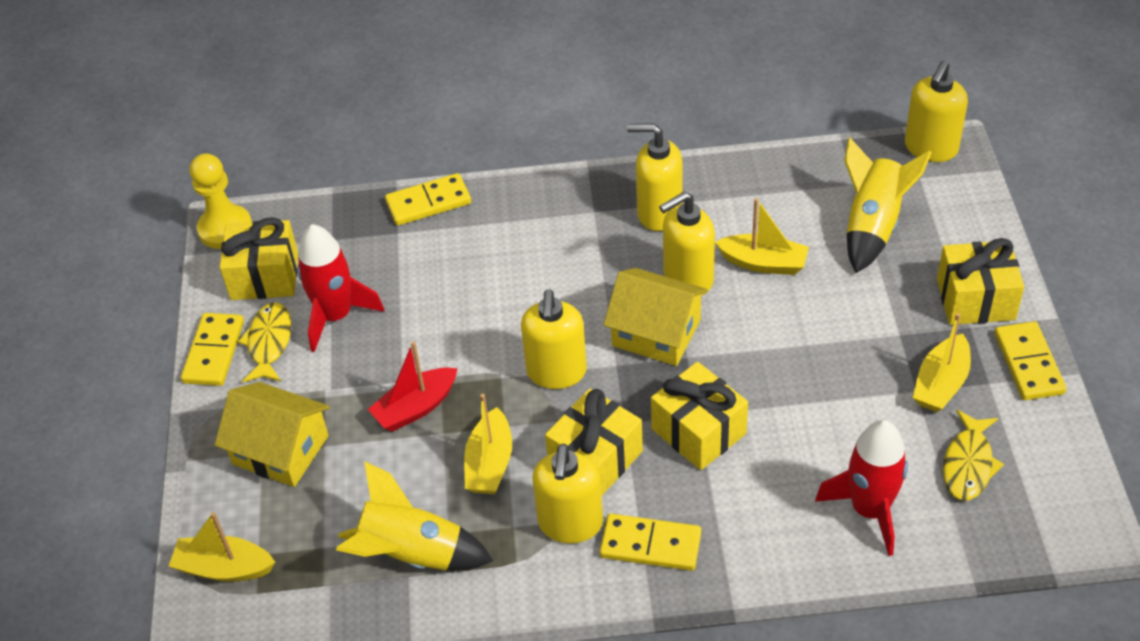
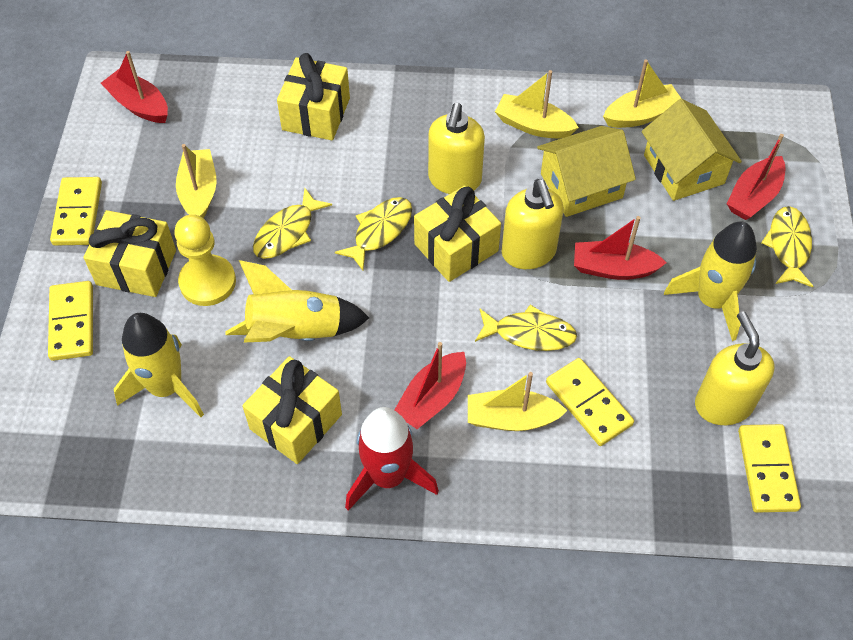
red boat: 1 -> 4
red rocket: 2 -> 1
yellow fish: 2 -> 4
yellow rocket: 2 -> 3
yellow soap dispenser: 5 -> 3

